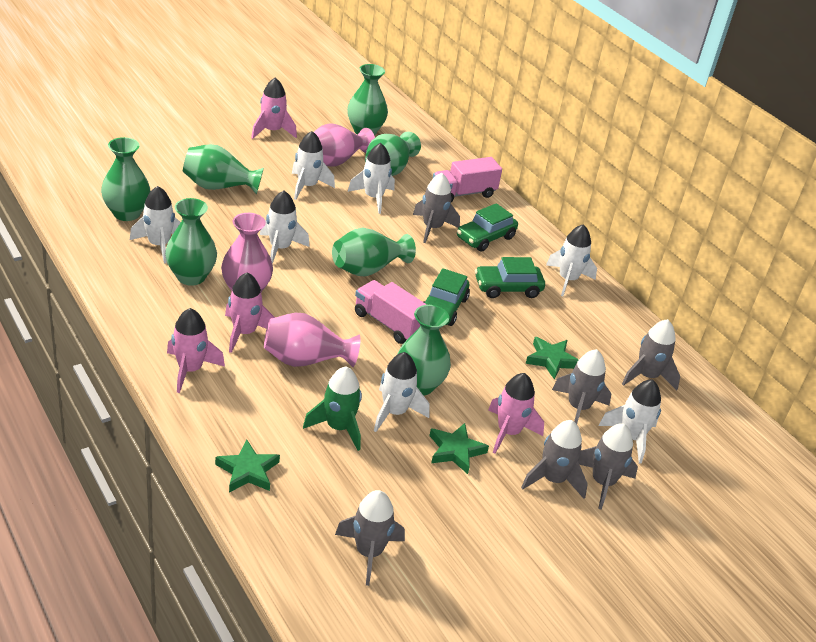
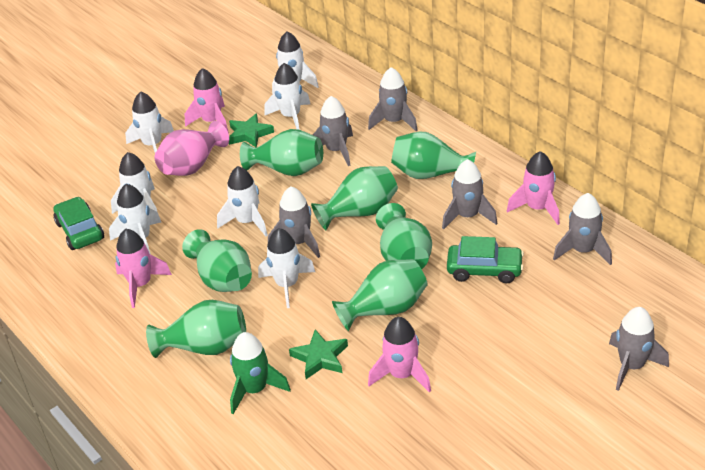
green car: 3 -> 2
green star: 3 -> 2
pink truck: 2 -> 0
pink vase: 3 -> 1

